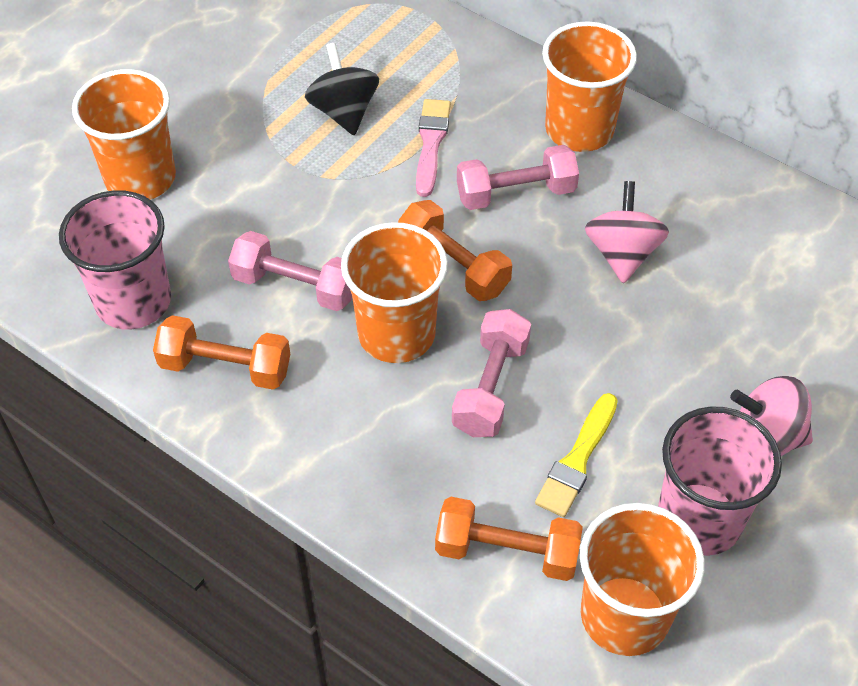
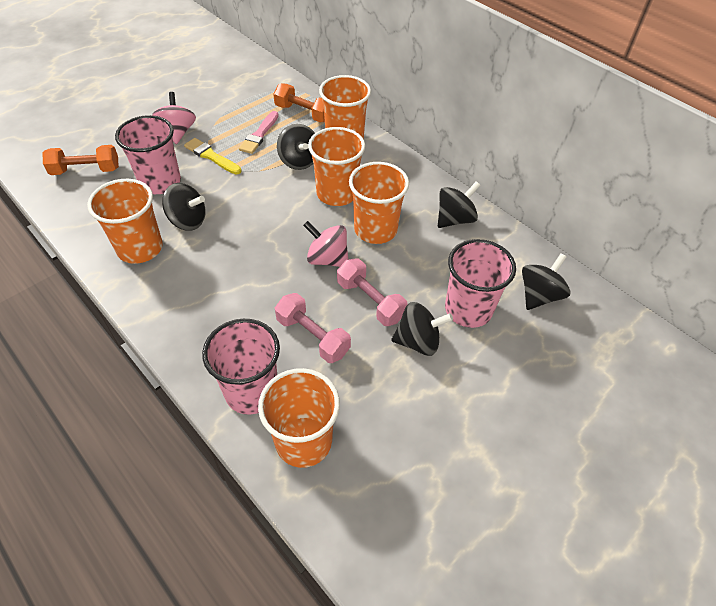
black spinning top: 1 -> 5
orange cup: 4 -> 5
orange dumbbell: 3 -> 2
pink cup: 2 -> 3
pink dumbbell: 3 -> 2

